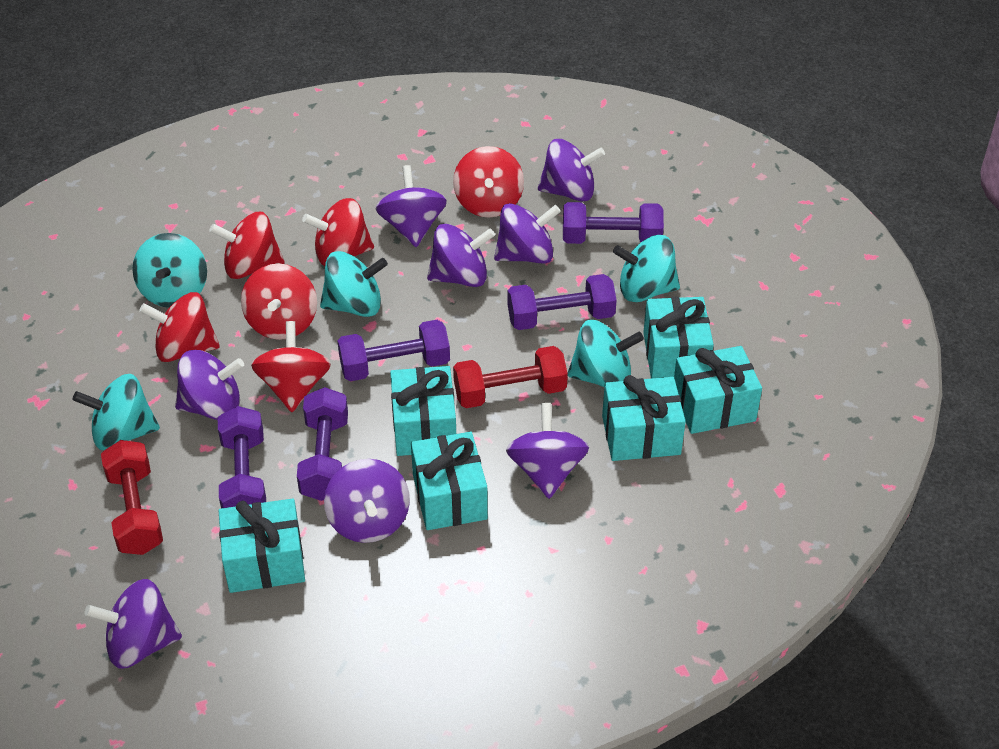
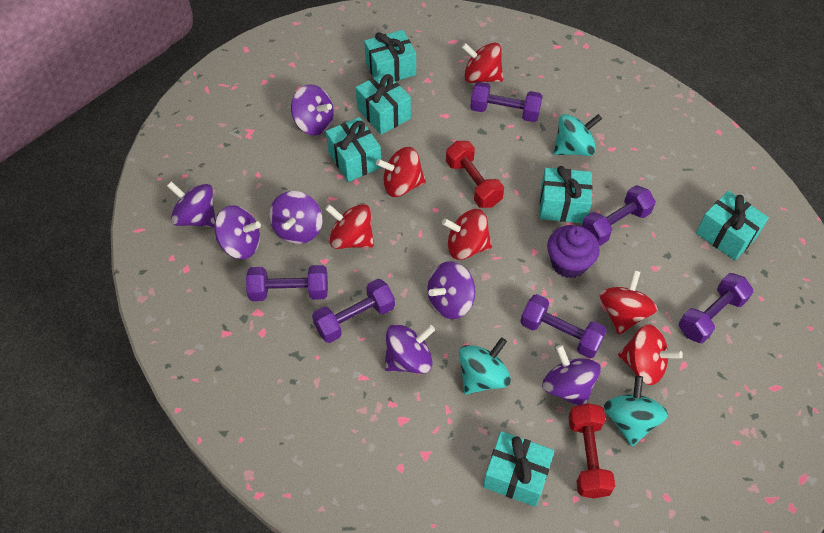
purple cupcake: 0 -> 1
purple dumbbell: 5 -> 6
purple spinning top: 8 -> 7
turquoise spinning top: 5 -> 3

